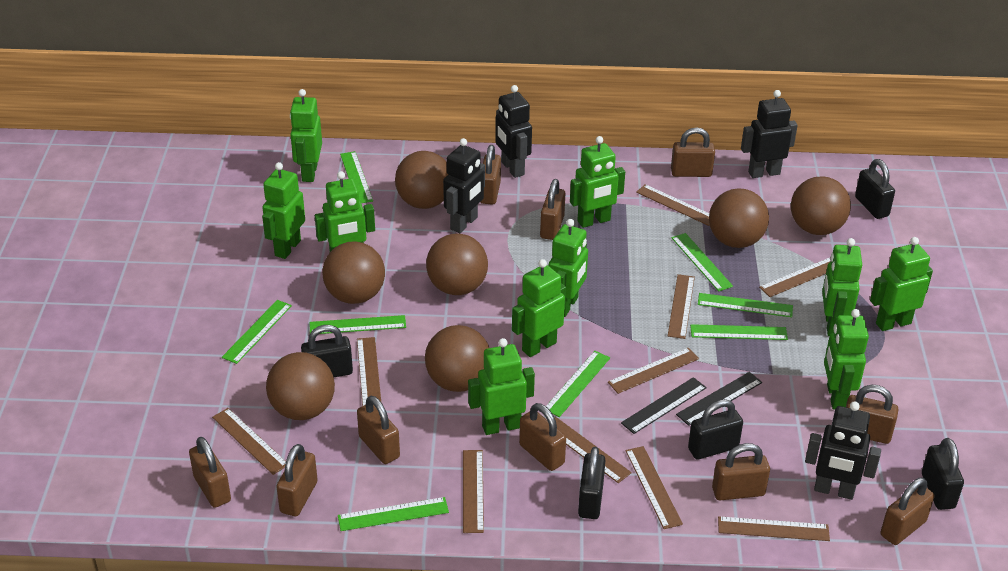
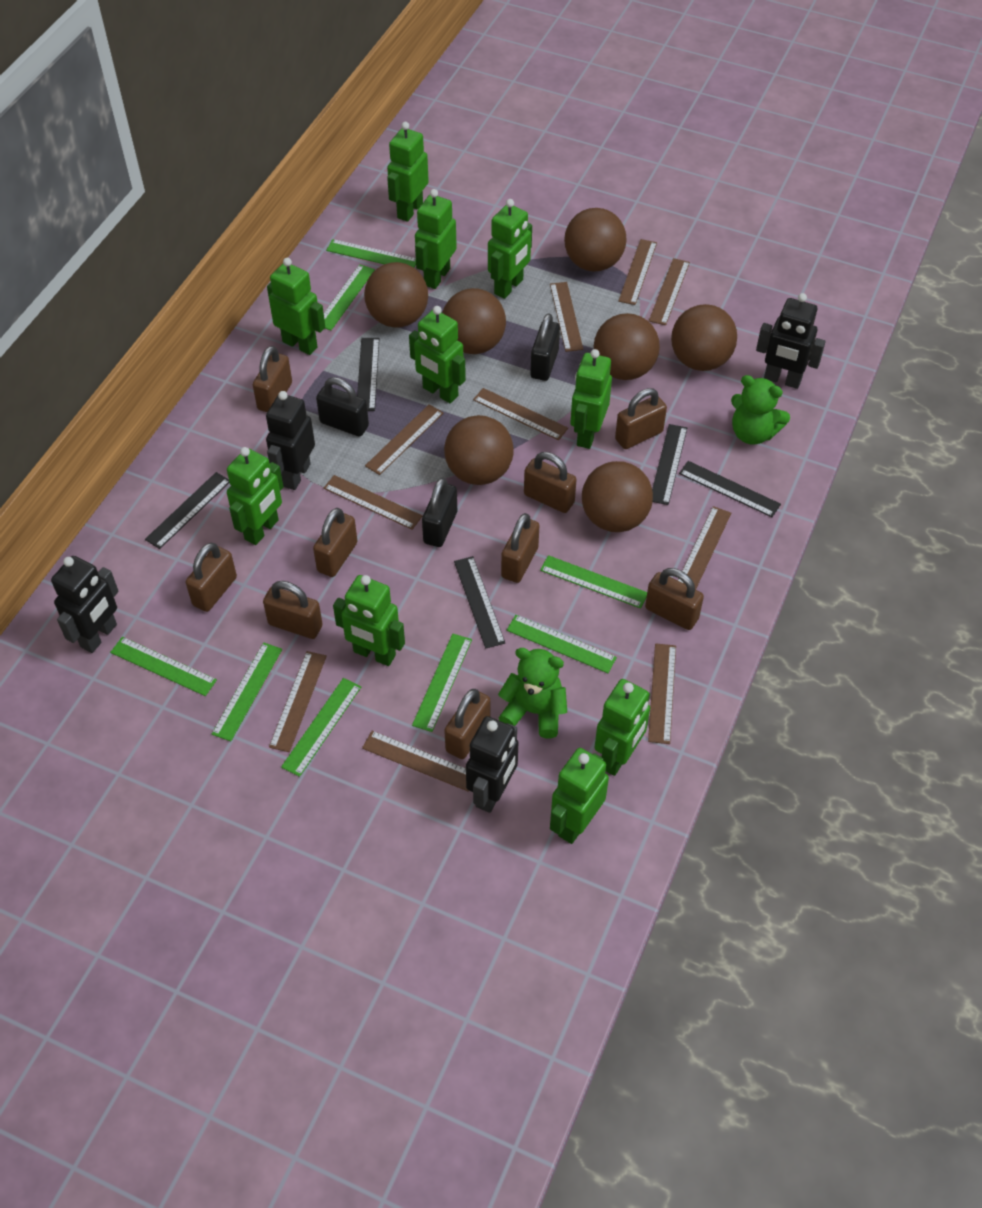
black padlock: 5 -> 3
black ruler: 2 -> 5
brown padlock: 10 -> 9
green teddy bear: 0 -> 2

